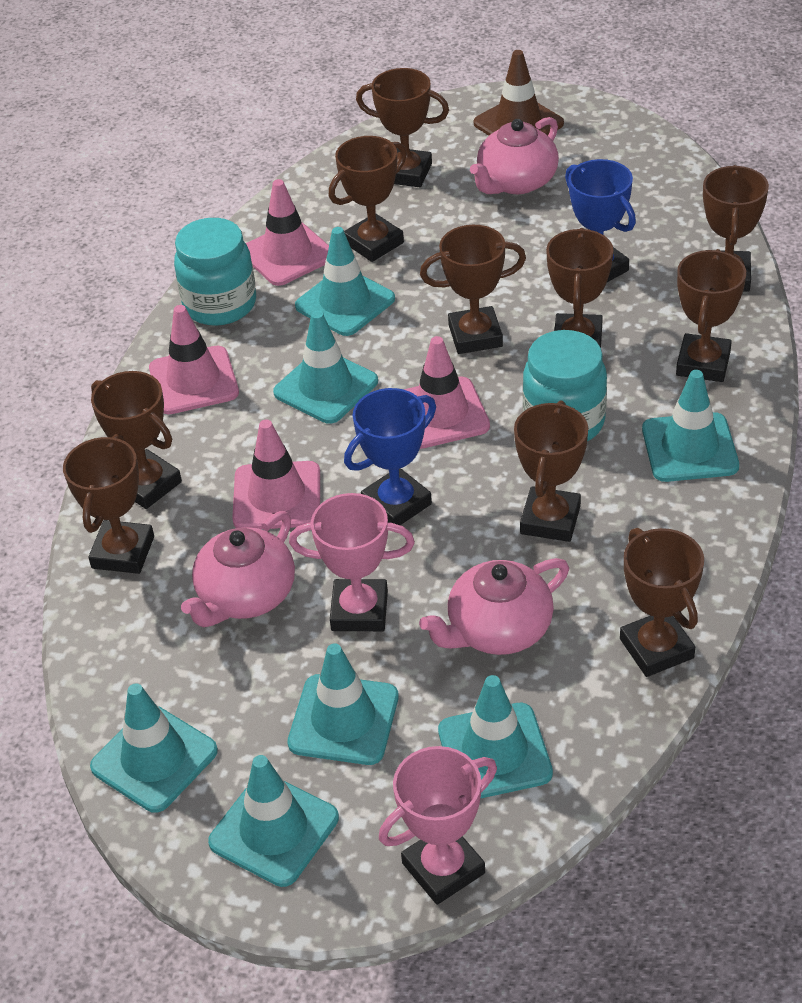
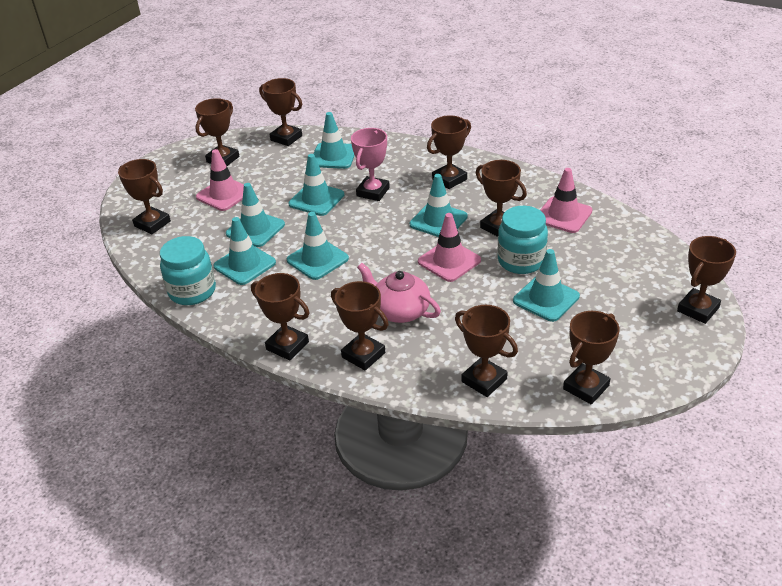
blue trophy: 2 -> 0
brown traffic cone: 1 -> 0
pink teapot: 3 -> 1
pink traffic cone: 4 -> 3
pink trophy: 2 -> 1

